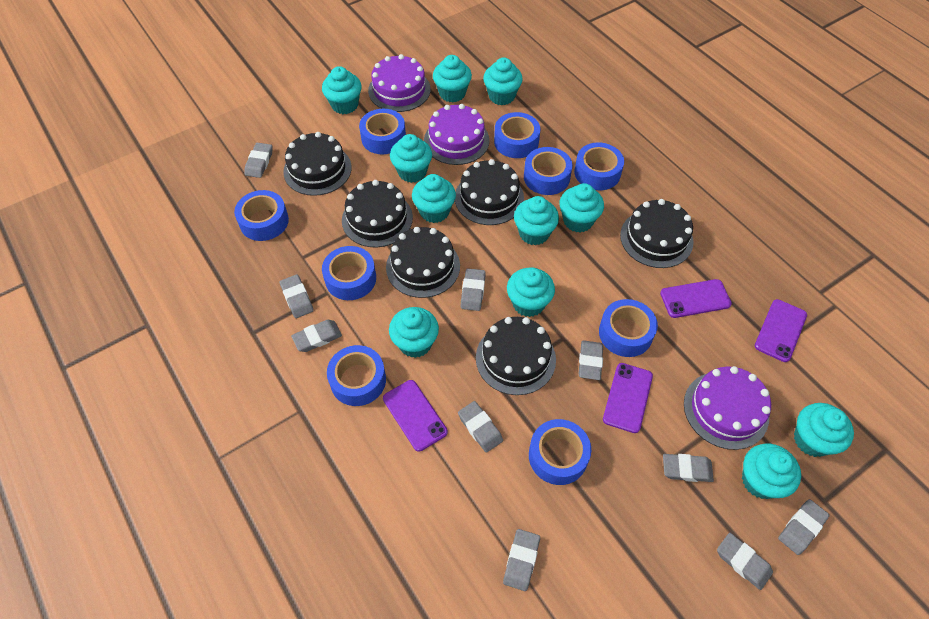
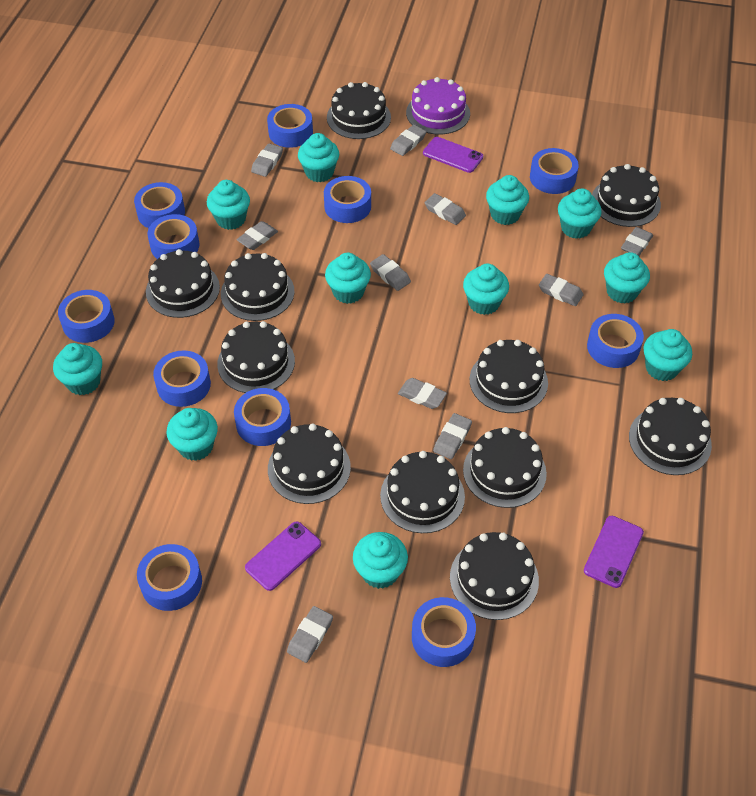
black cake: 6 -> 11
blue tape: 9 -> 11
purple cake: 3 -> 1
purple phone: 4 -> 3

